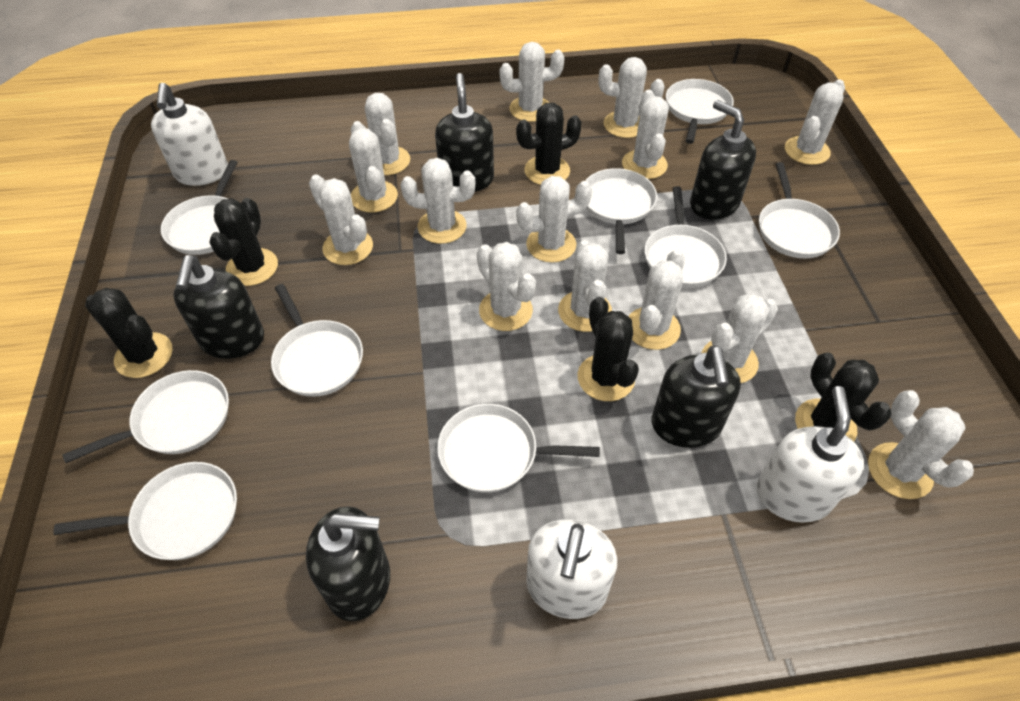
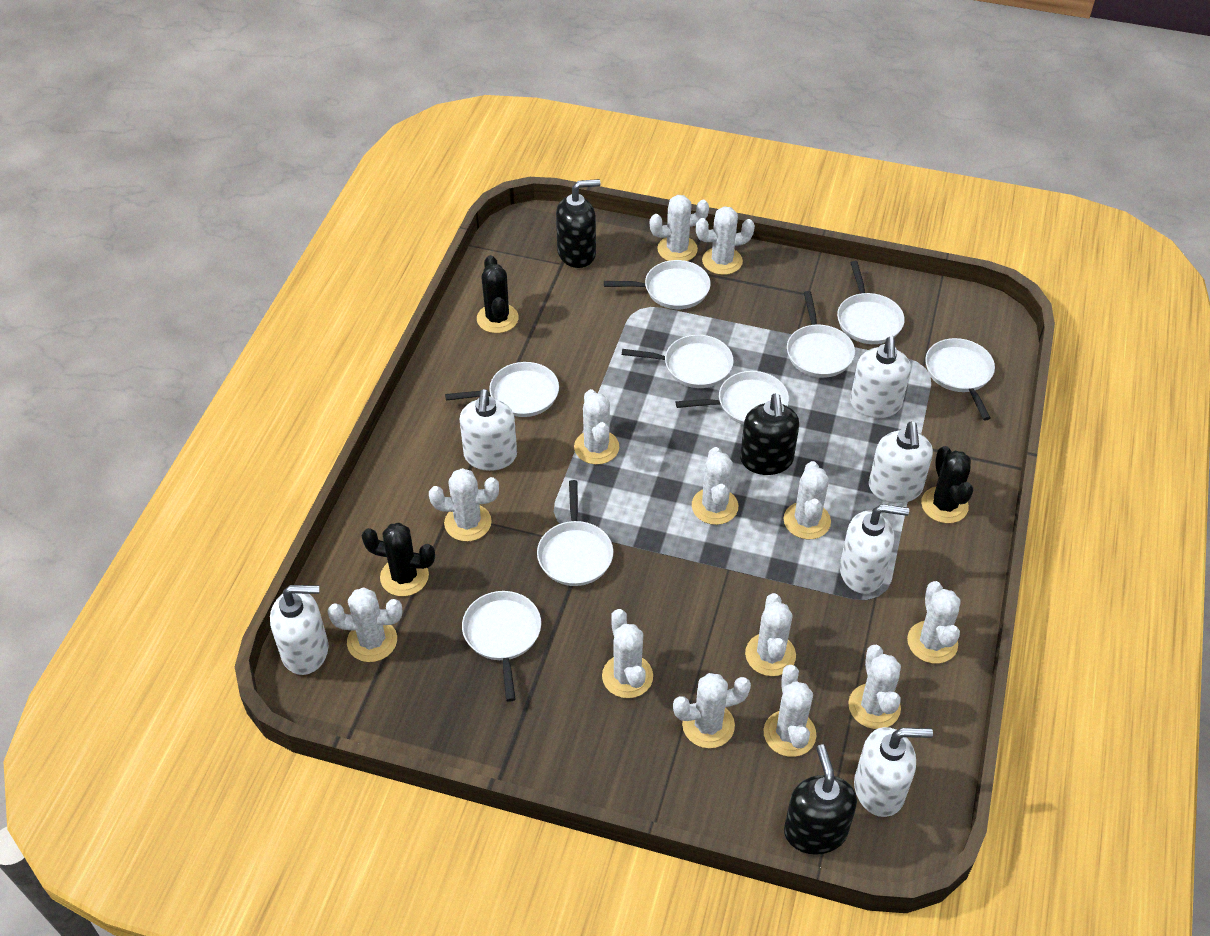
black cactus: 5 -> 3
black soap dispenser: 5 -> 3
white cactus: 14 -> 13
white soap dispenser: 3 -> 6

